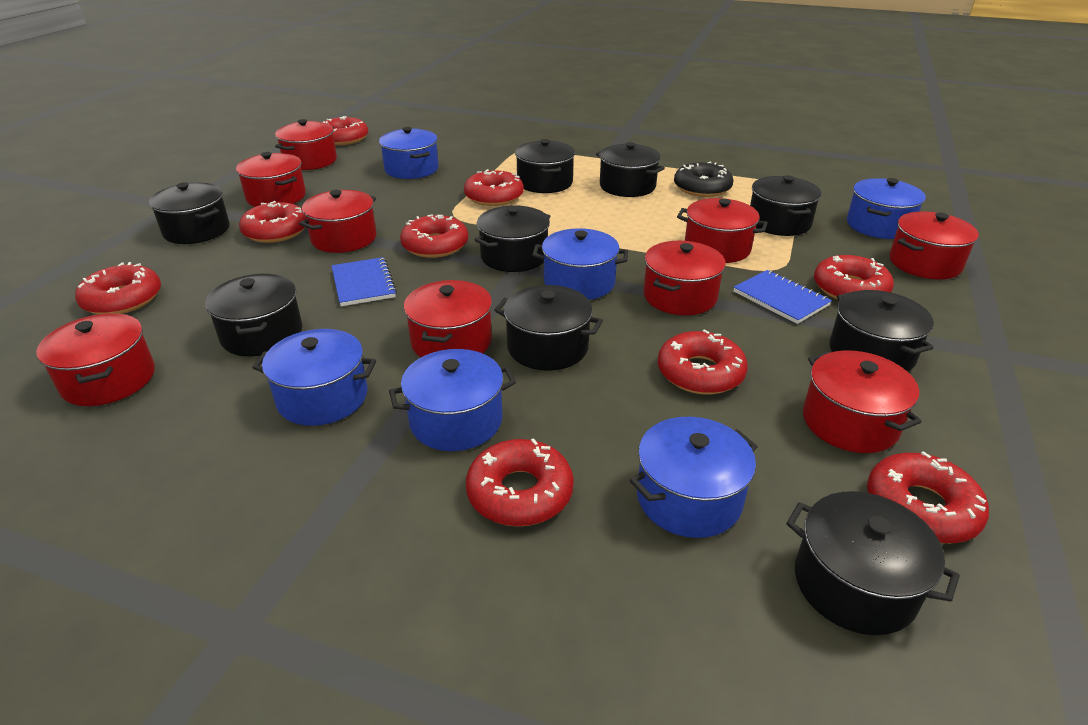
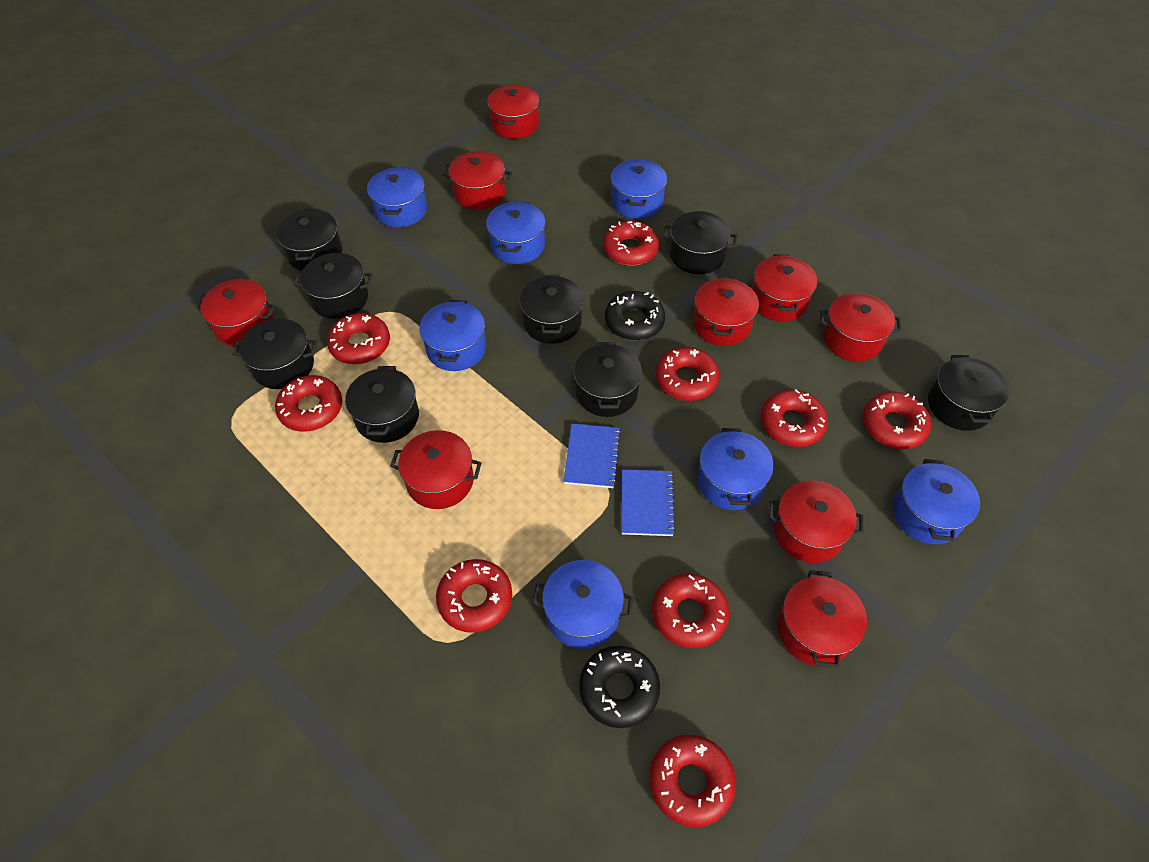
black donut: 1 -> 2
black pot: 9 -> 8
blue pot: 6 -> 7

